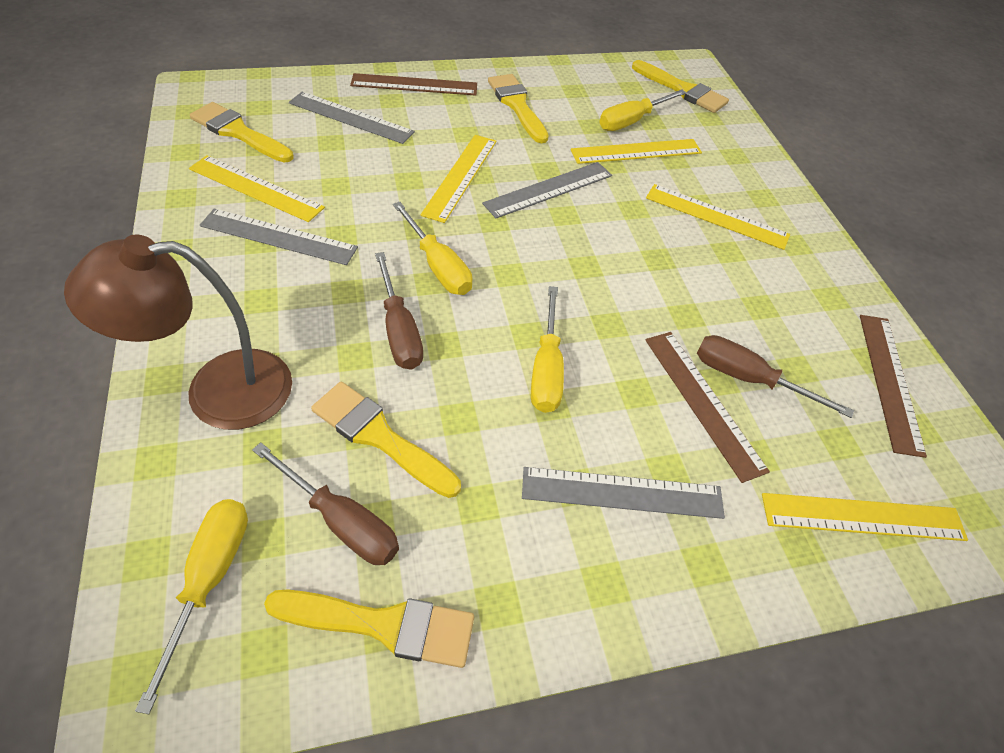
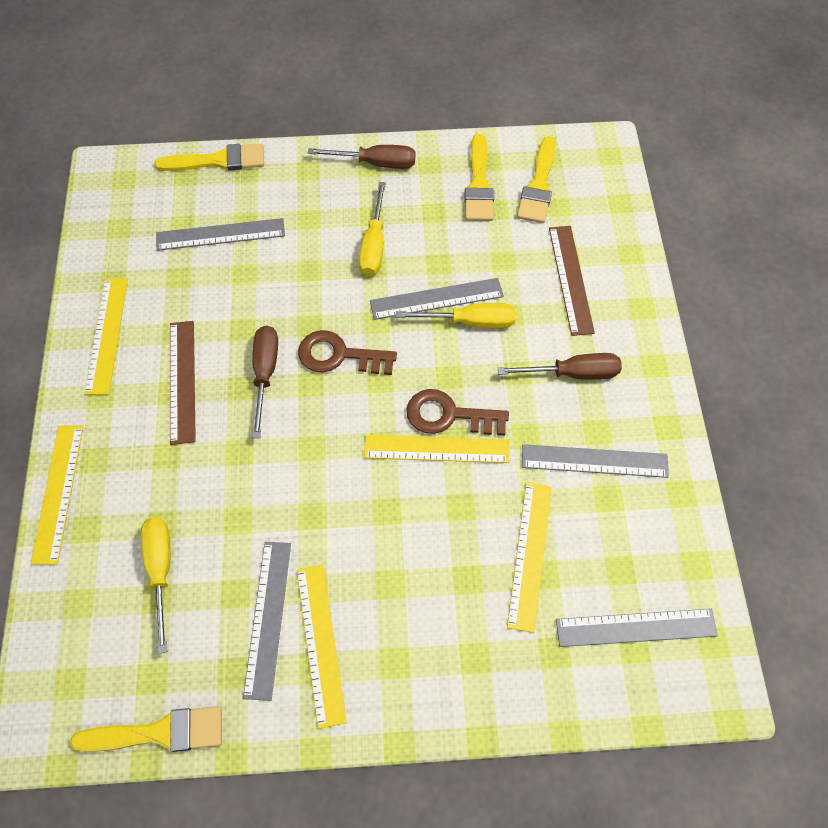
brown key: 0 -> 2
brown lamp: 1 -> 0
brown ruler: 3 -> 2
grey ruler: 4 -> 5
yellow brush: 5 -> 4
yellow screwdriver: 4 -> 3

